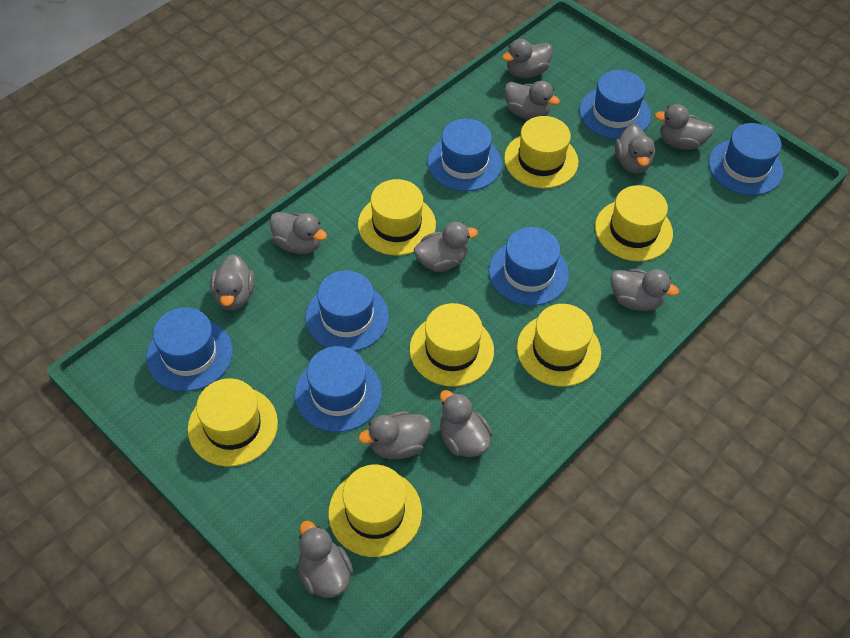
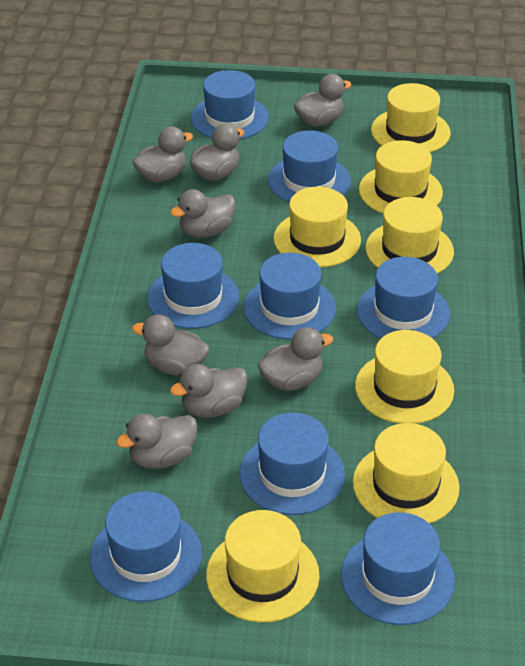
blue hat: 7 -> 8
grey duck: 11 -> 8

